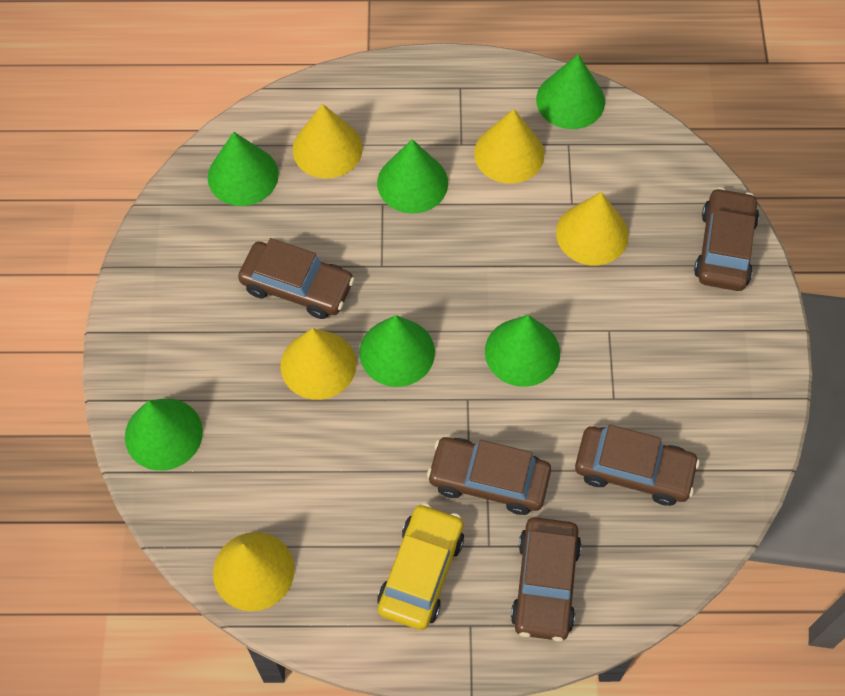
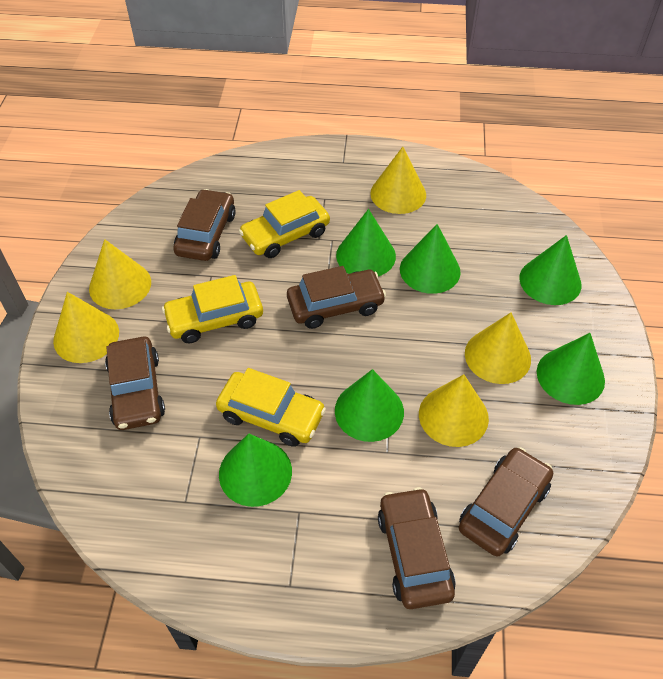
yellow car: 1 -> 3

